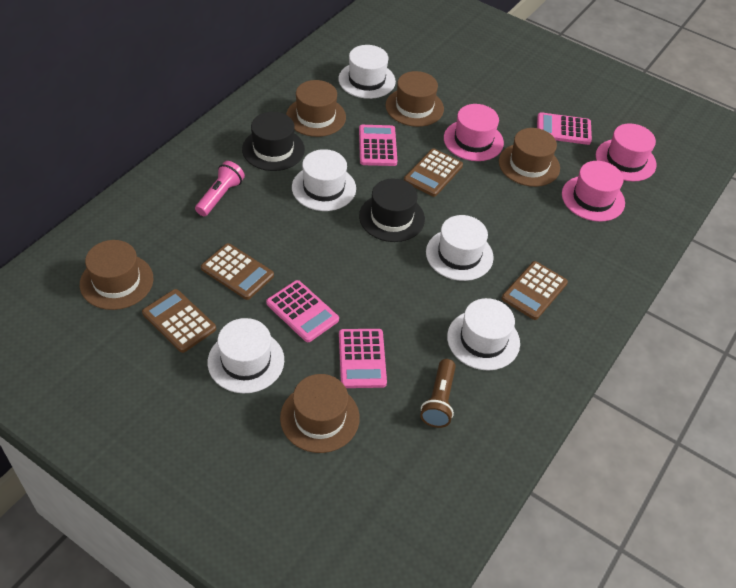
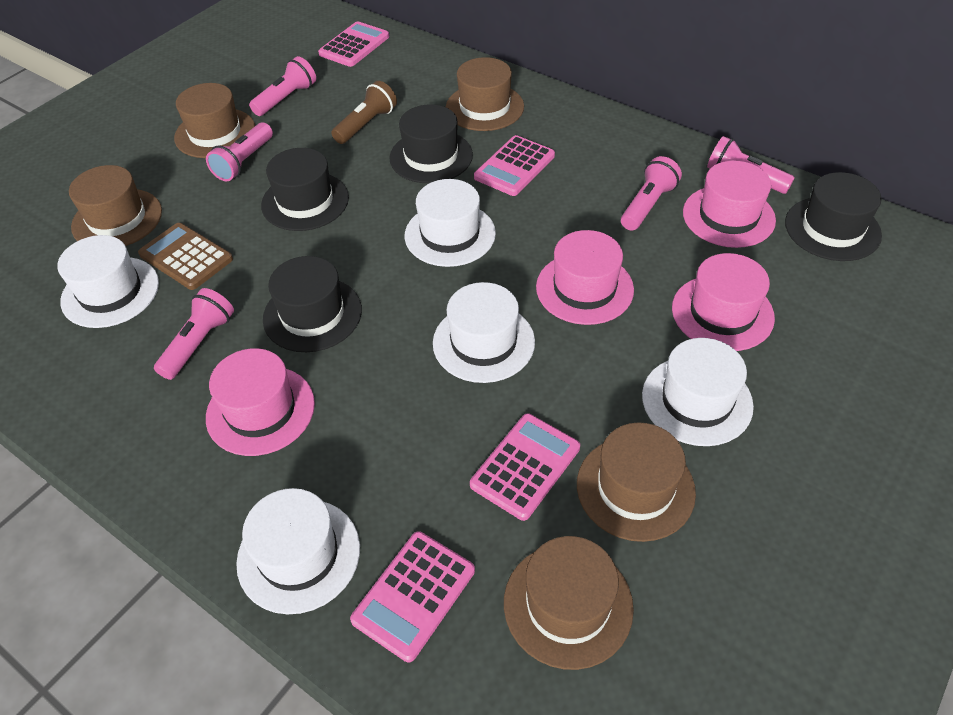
black hat: 2 -> 4
brown calculator: 4 -> 1
pink flashlight: 1 -> 5
pink hat: 3 -> 4

